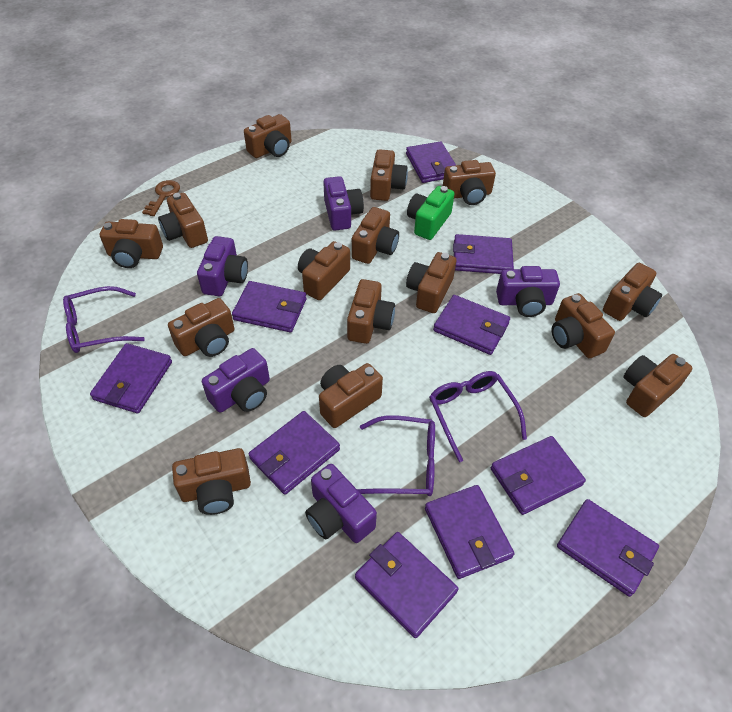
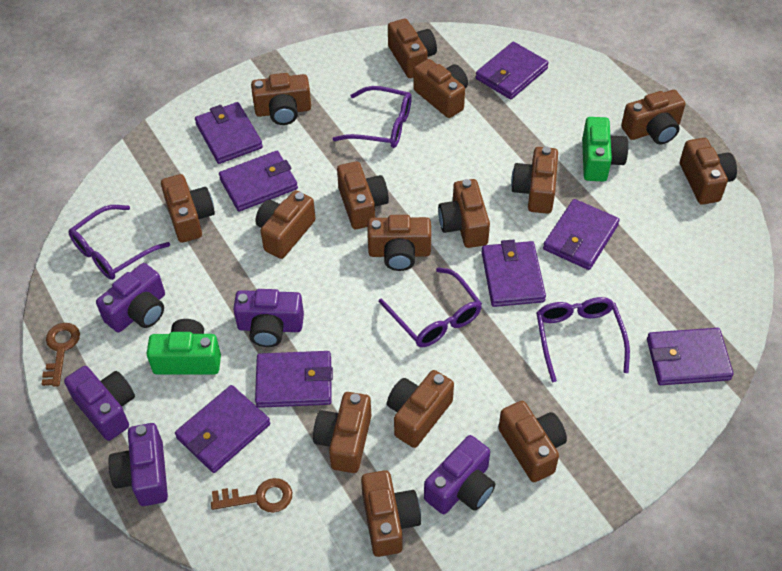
brown key: 1 -> 2
green camera: 1 -> 2
purple glasses: 3 -> 4
purple wallet: 10 -> 8

